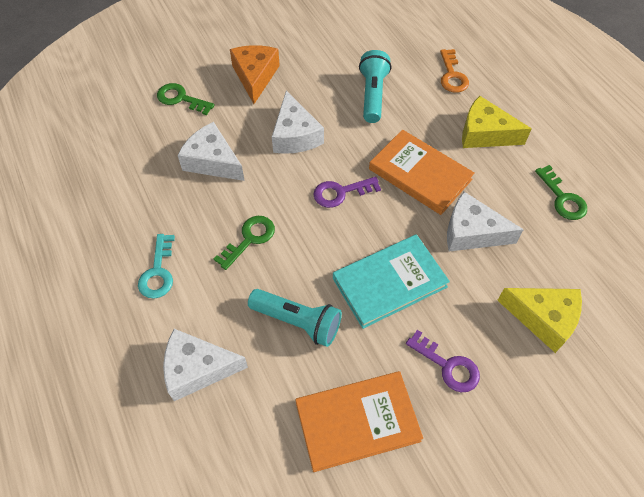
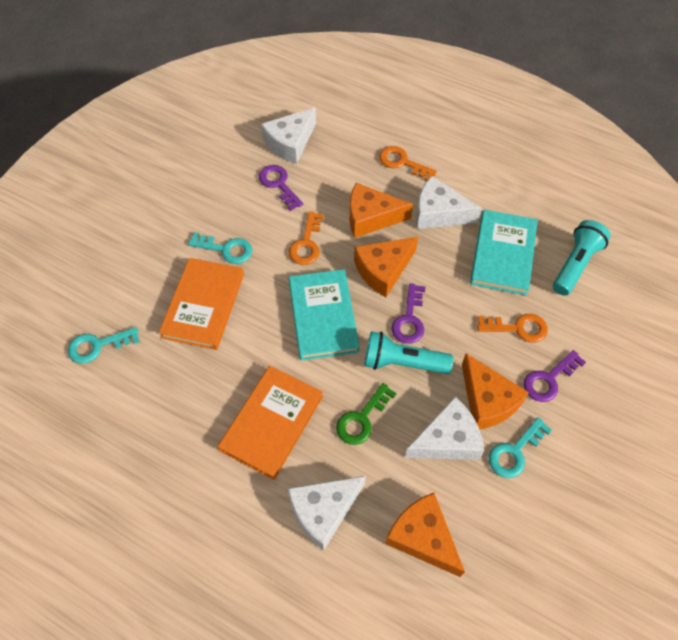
green key: 3 -> 1
orange cheese: 1 -> 4
orange key: 1 -> 3
purple key: 2 -> 3
turquoise book: 1 -> 2
turquoise key: 1 -> 3
yellow cheese: 2 -> 0

